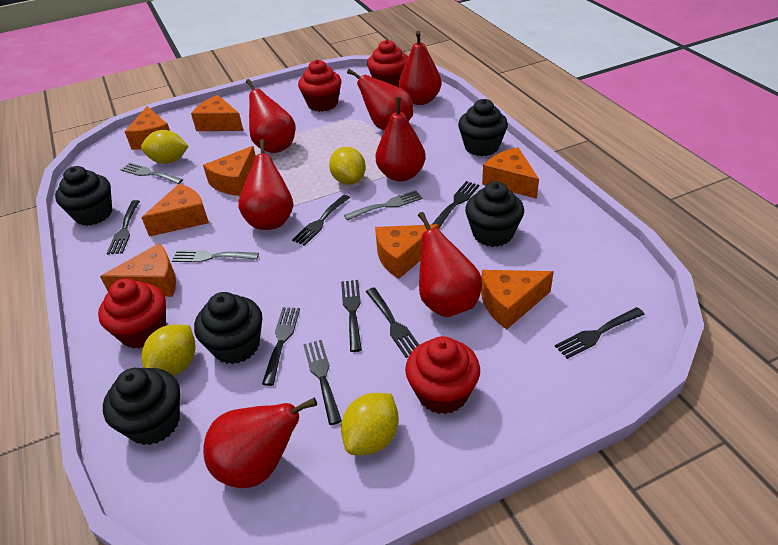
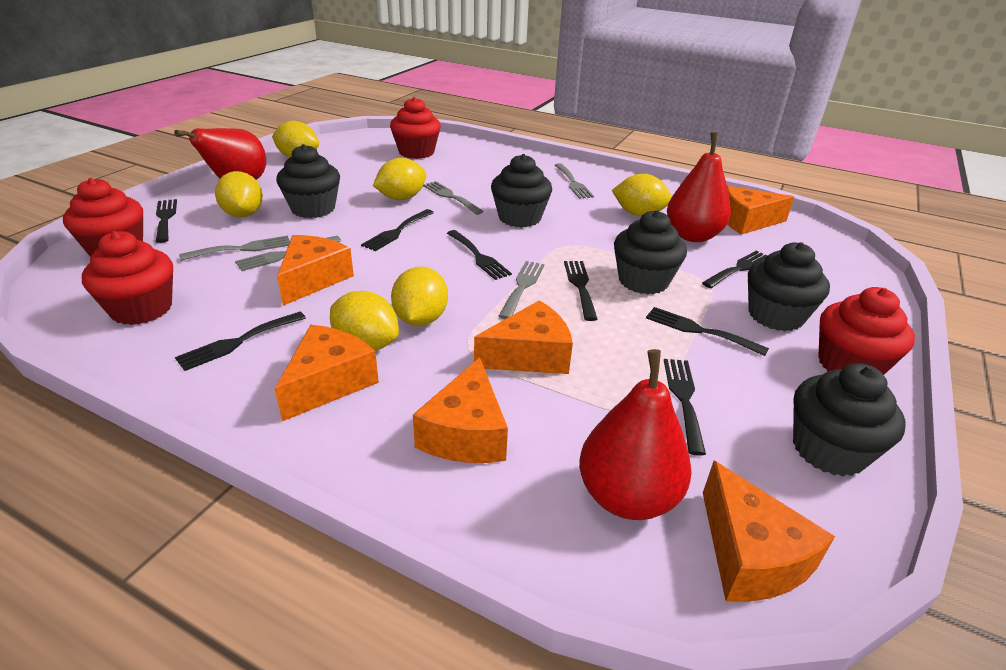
grey fork: 3 -> 5
orange cheese: 8 -> 6
red pear: 7 -> 3
yellow lemon: 4 -> 6

